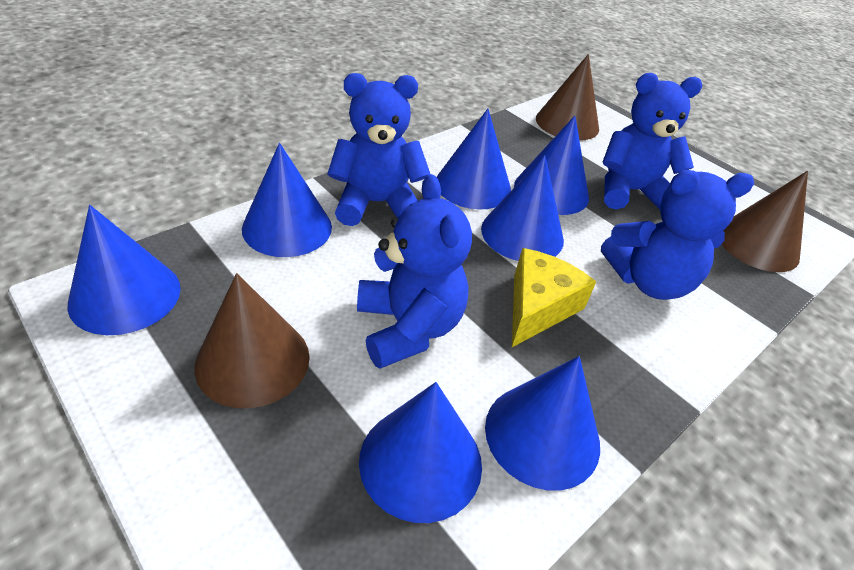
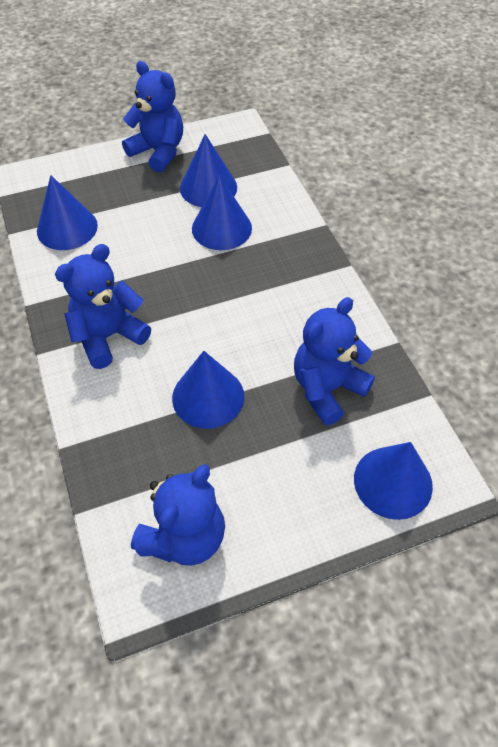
blue cone: 7 -> 5
brown cone: 3 -> 0
yellow cheese: 1 -> 0

